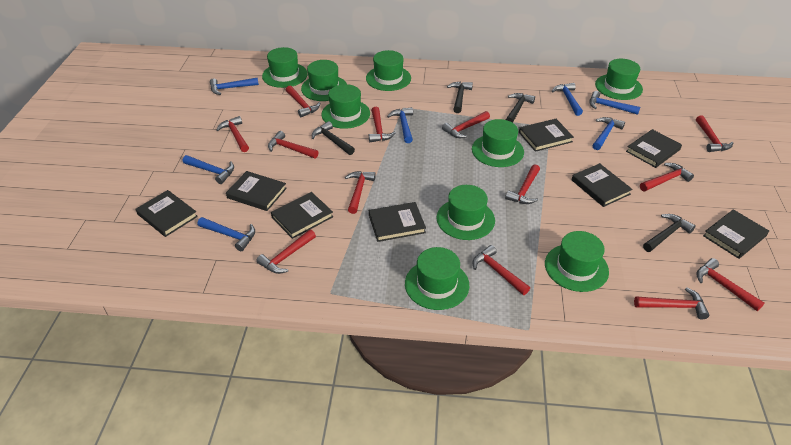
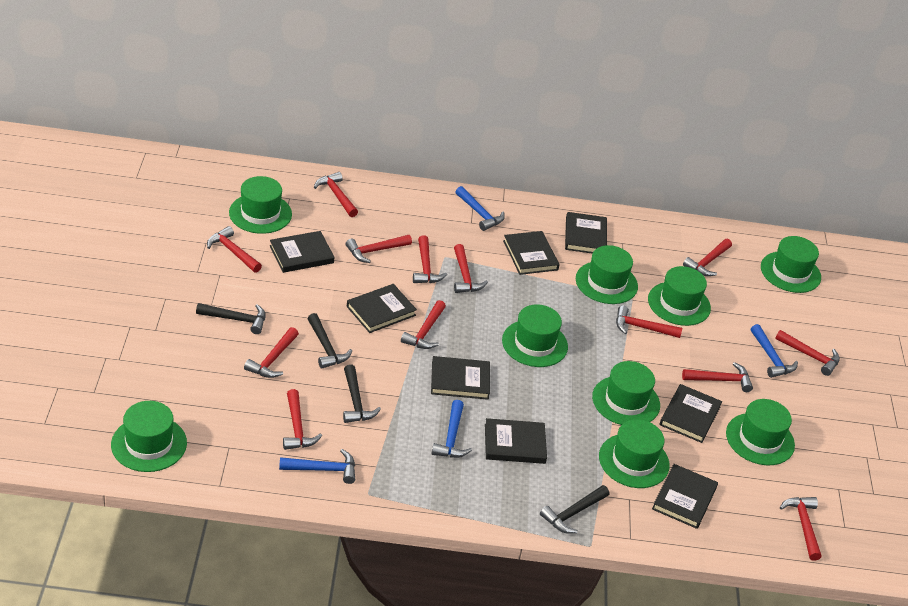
blue hammer: 7 -> 4

